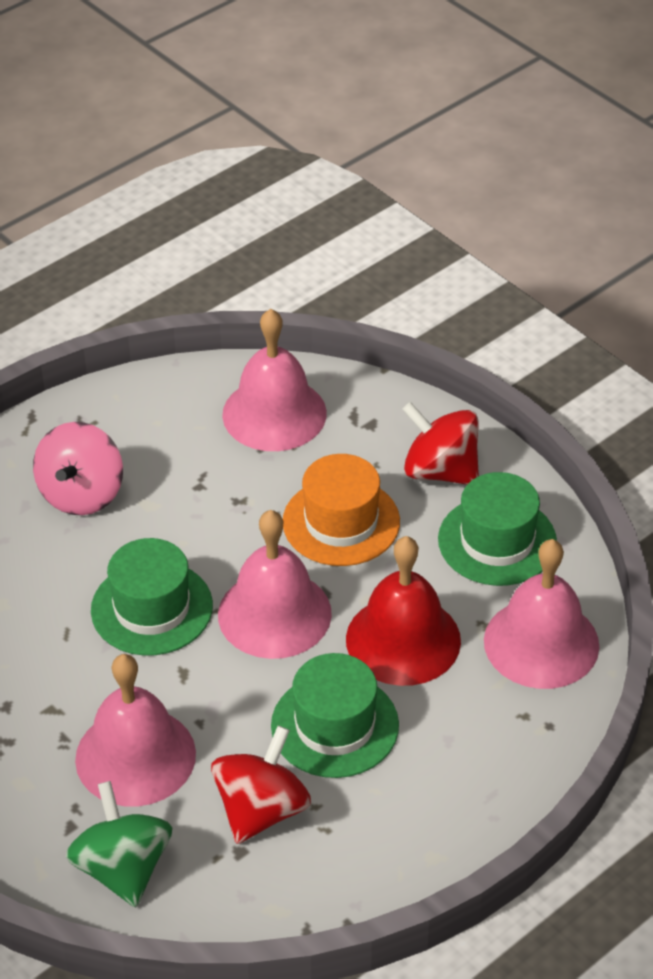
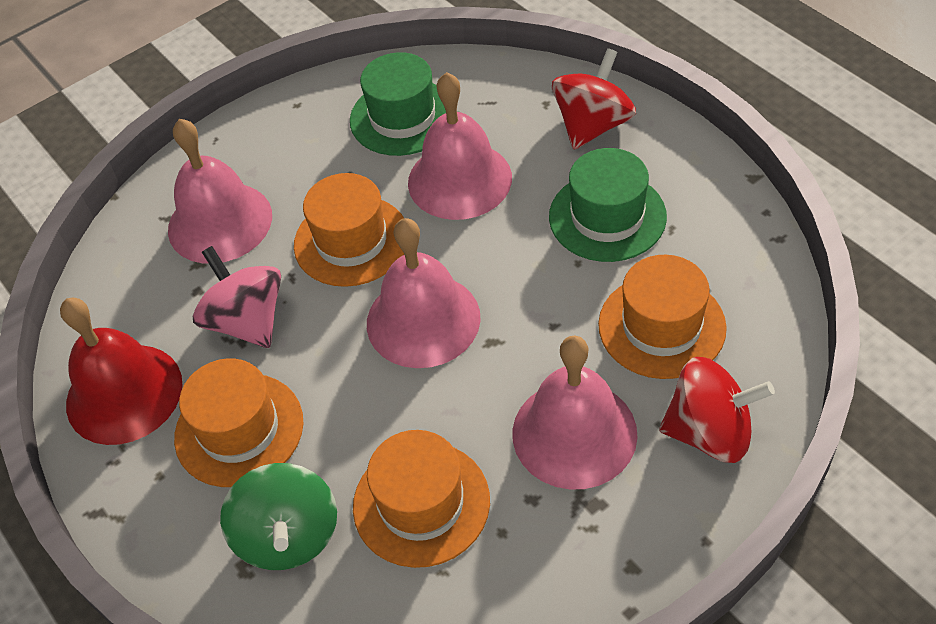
green hat: 3 -> 2
orange hat: 1 -> 4

